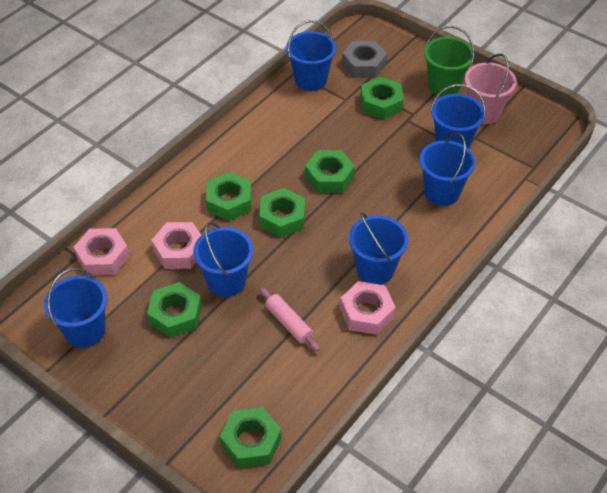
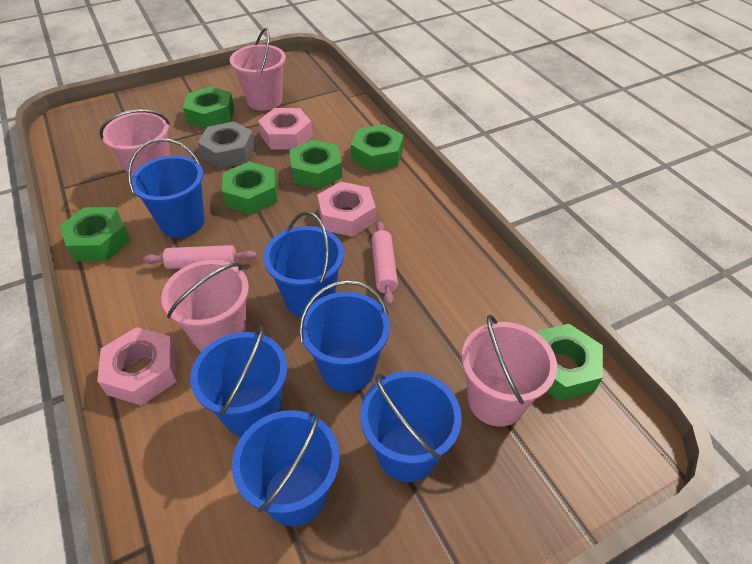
green bucket: 1 -> 0
pink bucket: 1 -> 4
pink rolling pin: 1 -> 2

